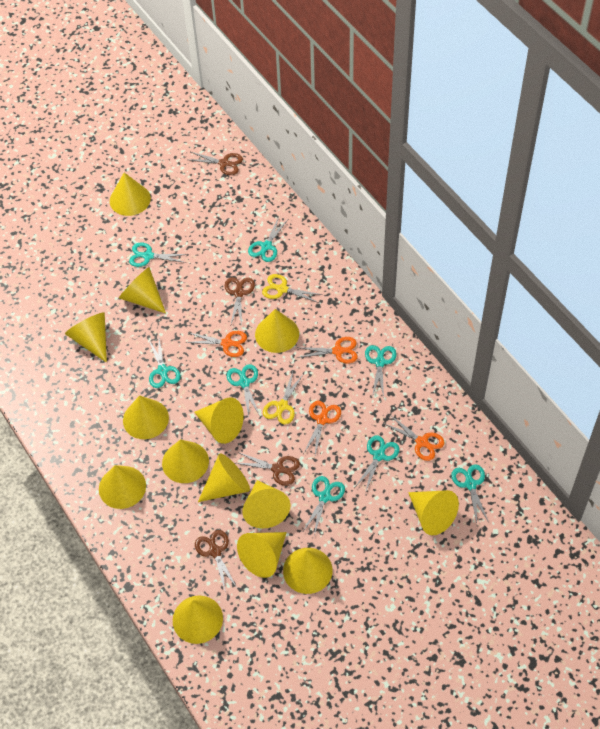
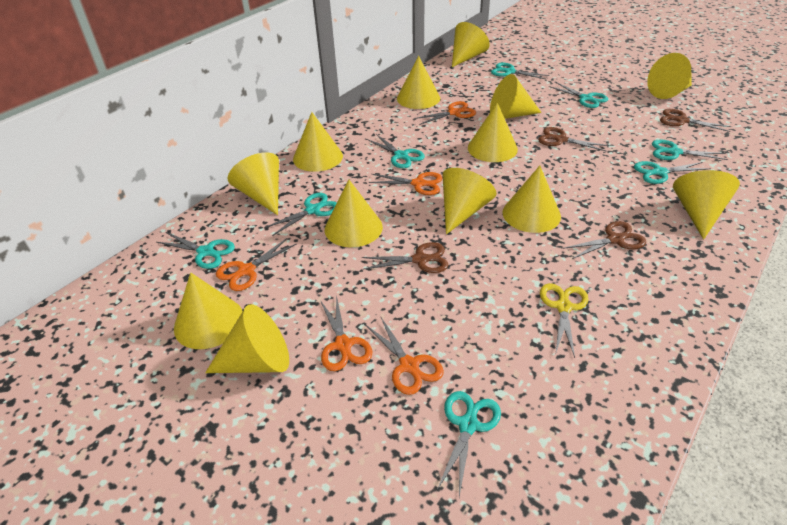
orange scissors: 4 -> 5
yellow cone: 14 -> 13
yellow scissors: 2 -> 1

